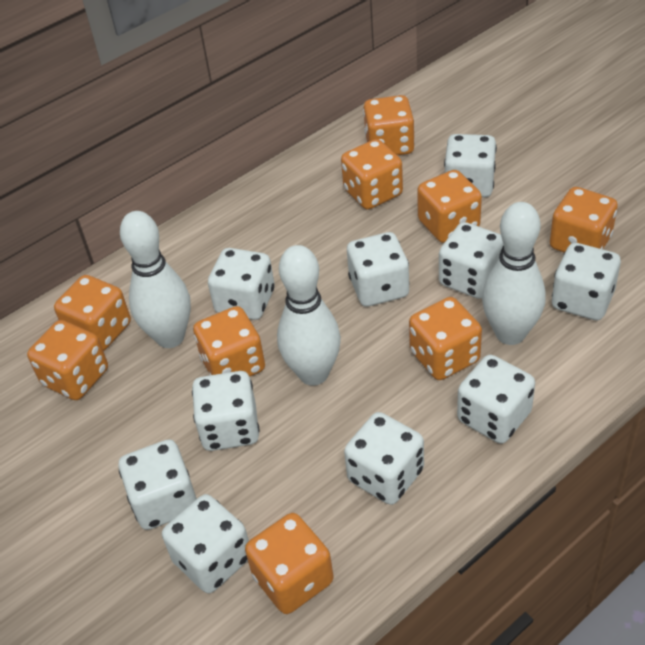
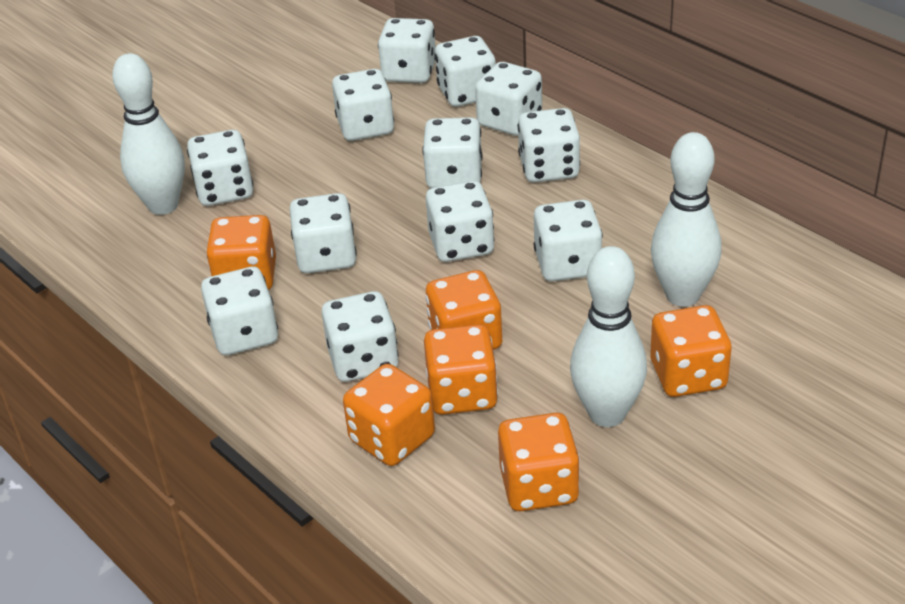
orange dice: 9 -> 6
white dice: 10 -> 12

